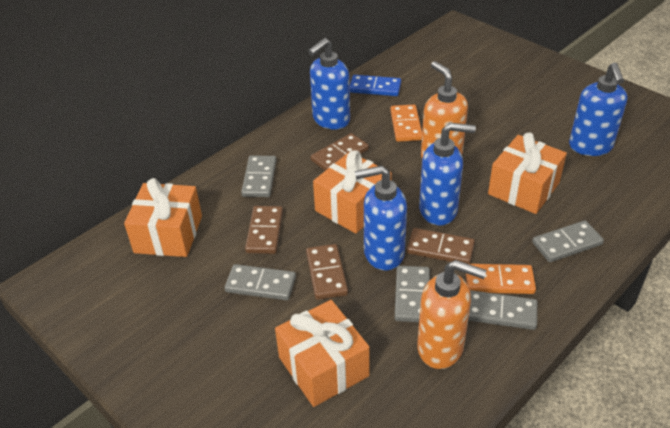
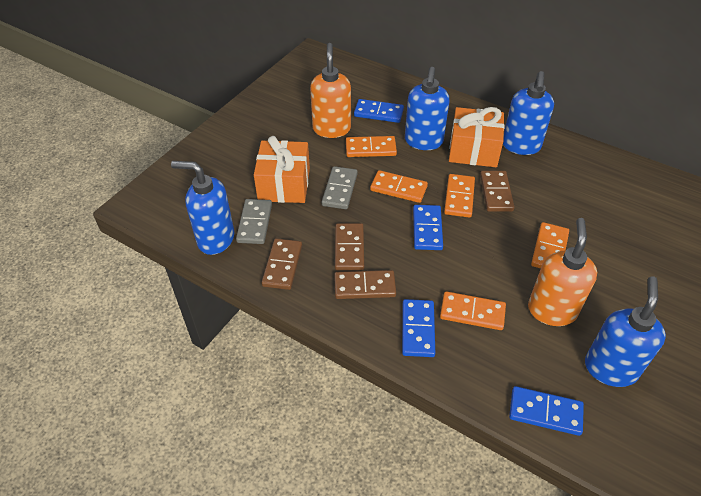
blue domino: 1 -> 4
grey domino: 5 -> 2
orange domino: 2 -> 5
orange gift: 4 -> 2

